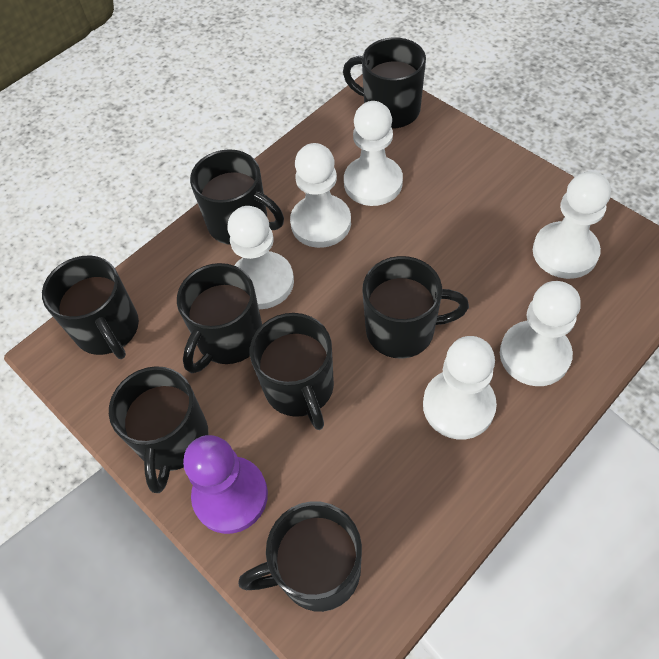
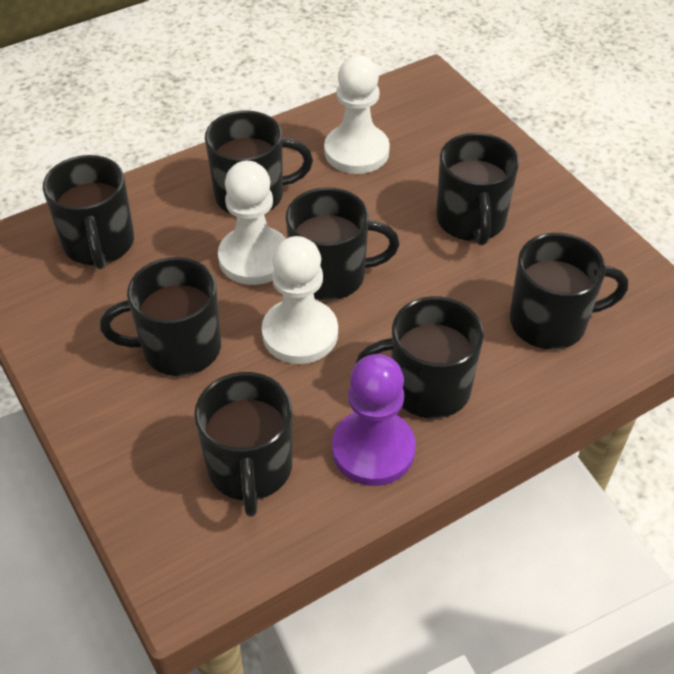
white pawn: 6 -> 3

